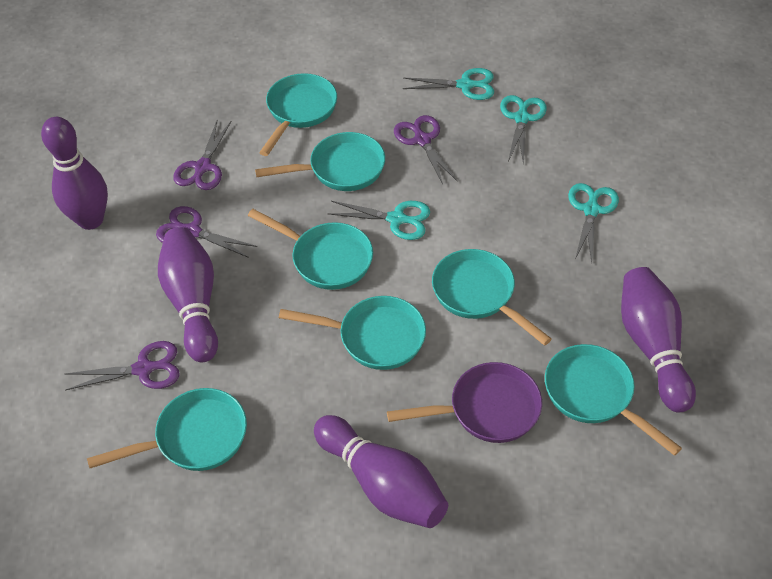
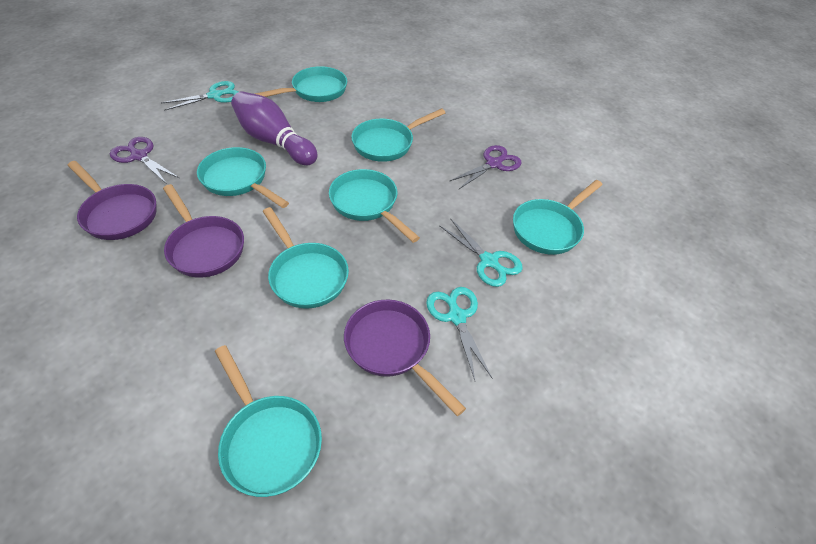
purple bowling pin: 4 -> 1
purple pan: 1 -> 3
purple scissors: 4 -> 2
turquoise scissors: 4 -> 3

